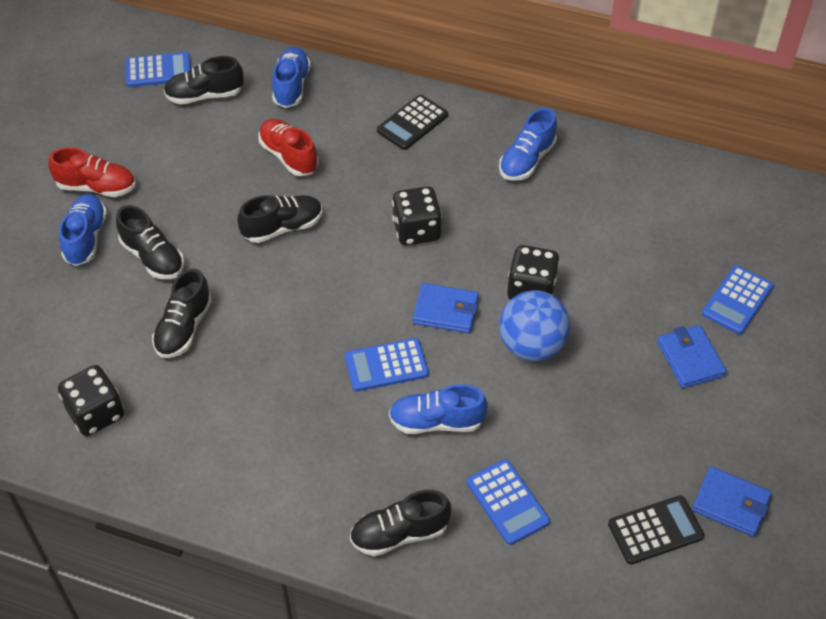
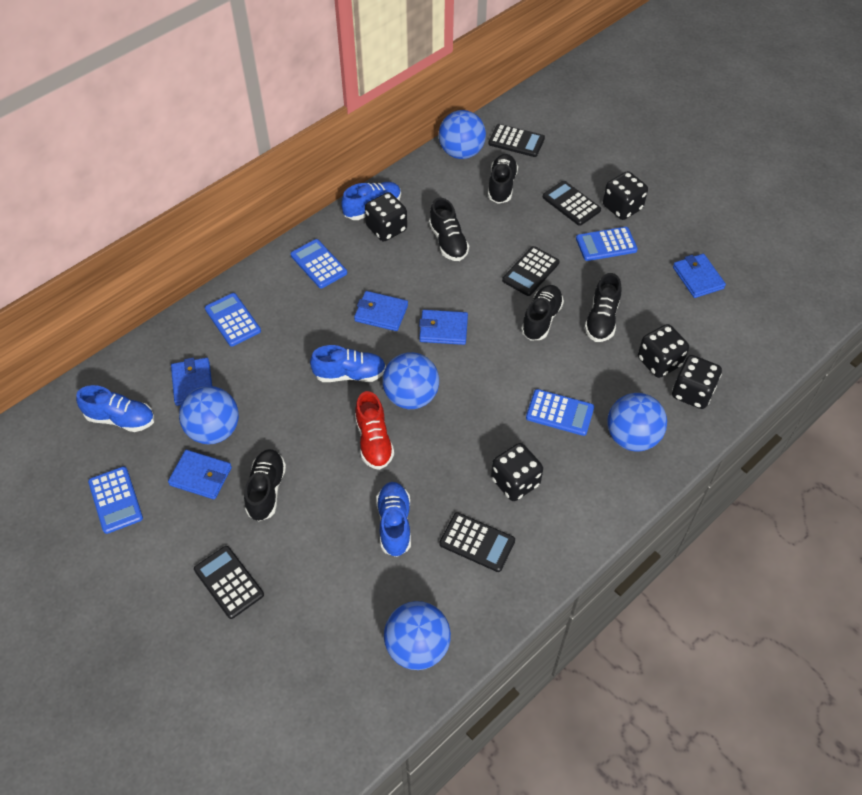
black calculator: 2 -> 5
black dice: 3 -> 5
blue ball: 1 -> 5
blue calculator: 4 -> 5
blue wallet: 3 -> 5
red shoe: 2 -> 1

